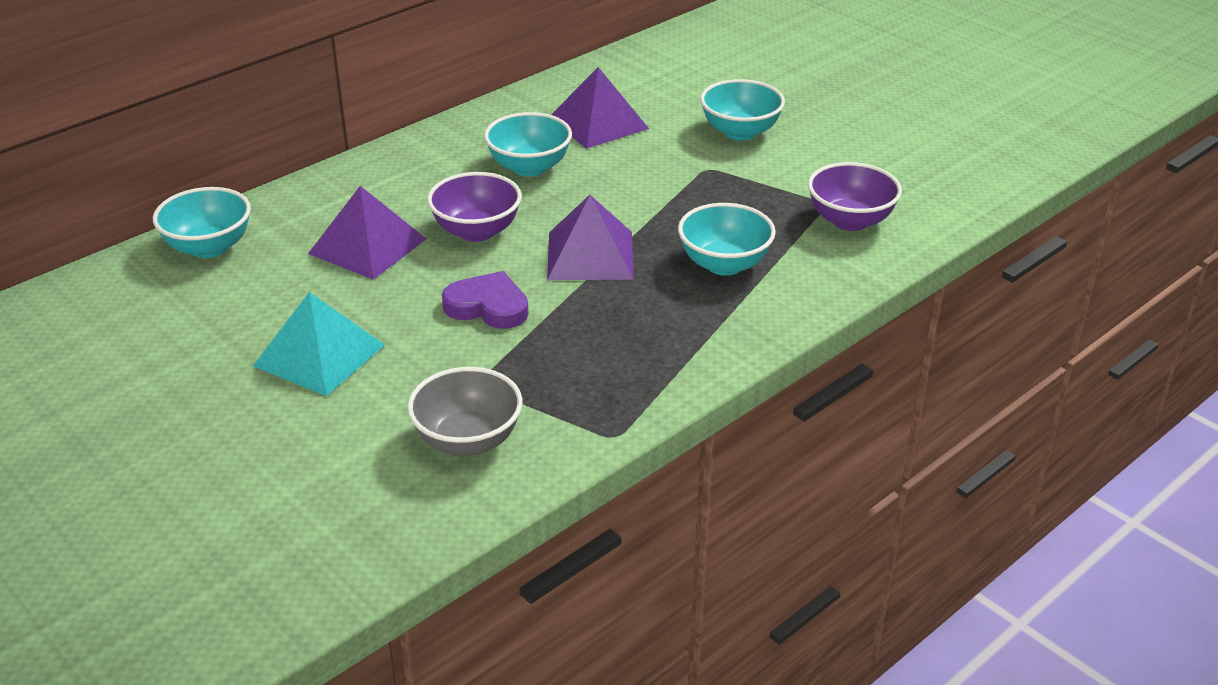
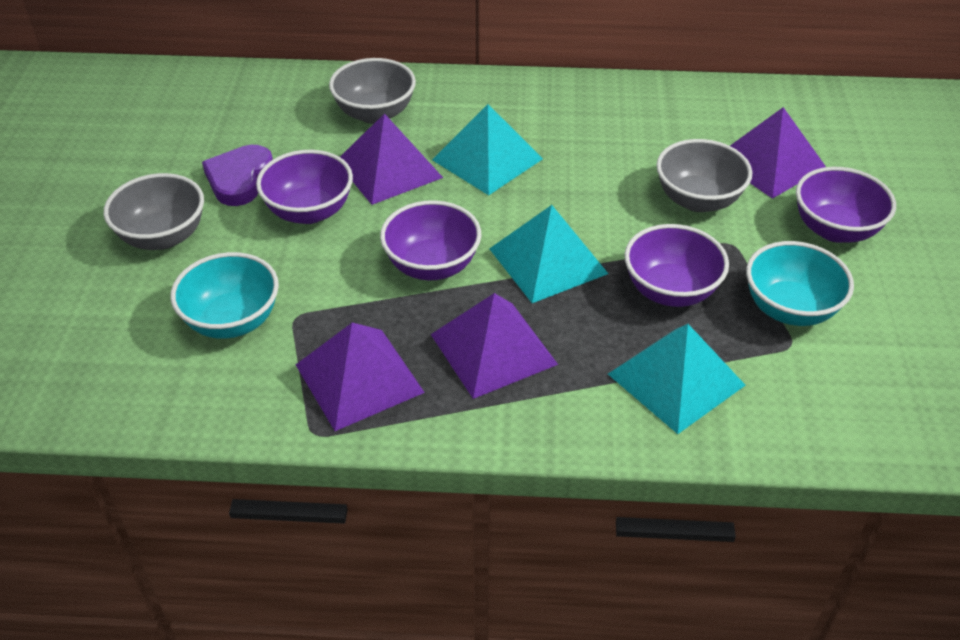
grey bowl: 1 -> 3
purple bowl: 2 -> 4
purple pyramid: 3 -> 4
turquoise bowl: 4 -> 2
turquoise pyramid: 1 -> 3

